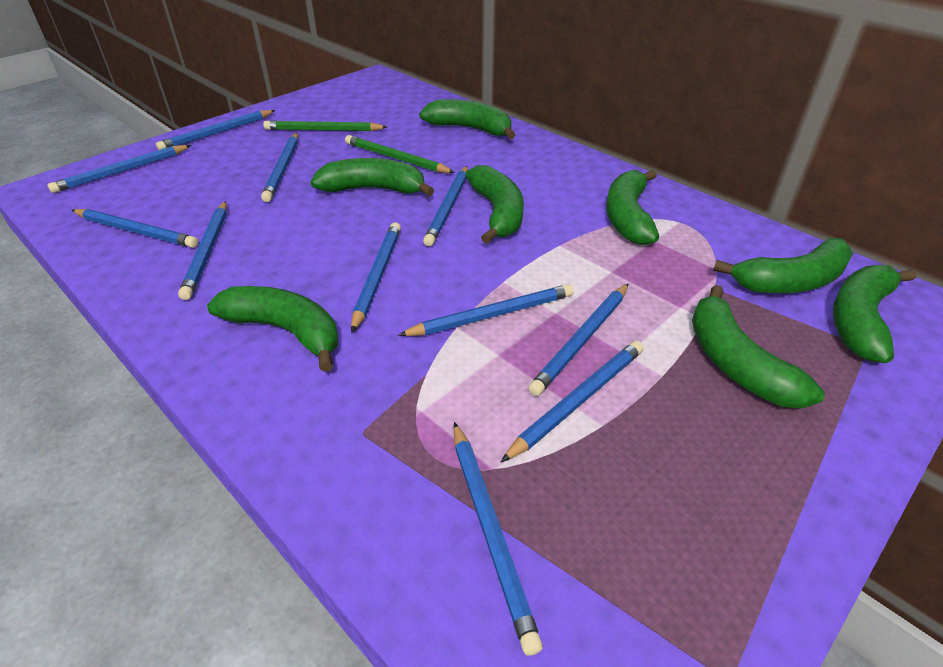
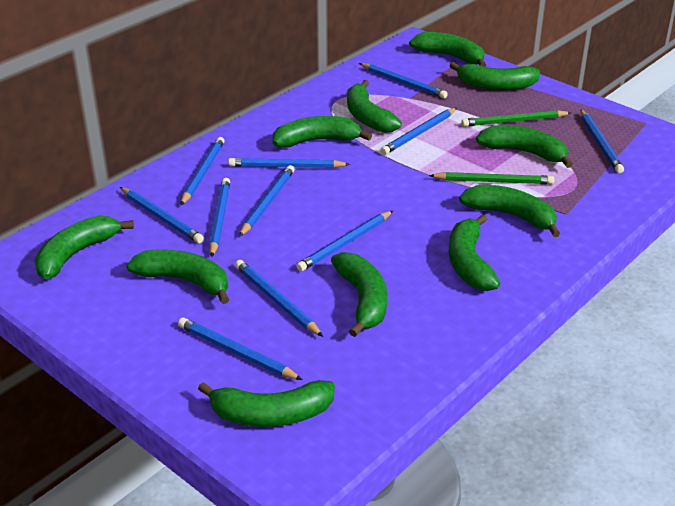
green banana: 8 -> 11

